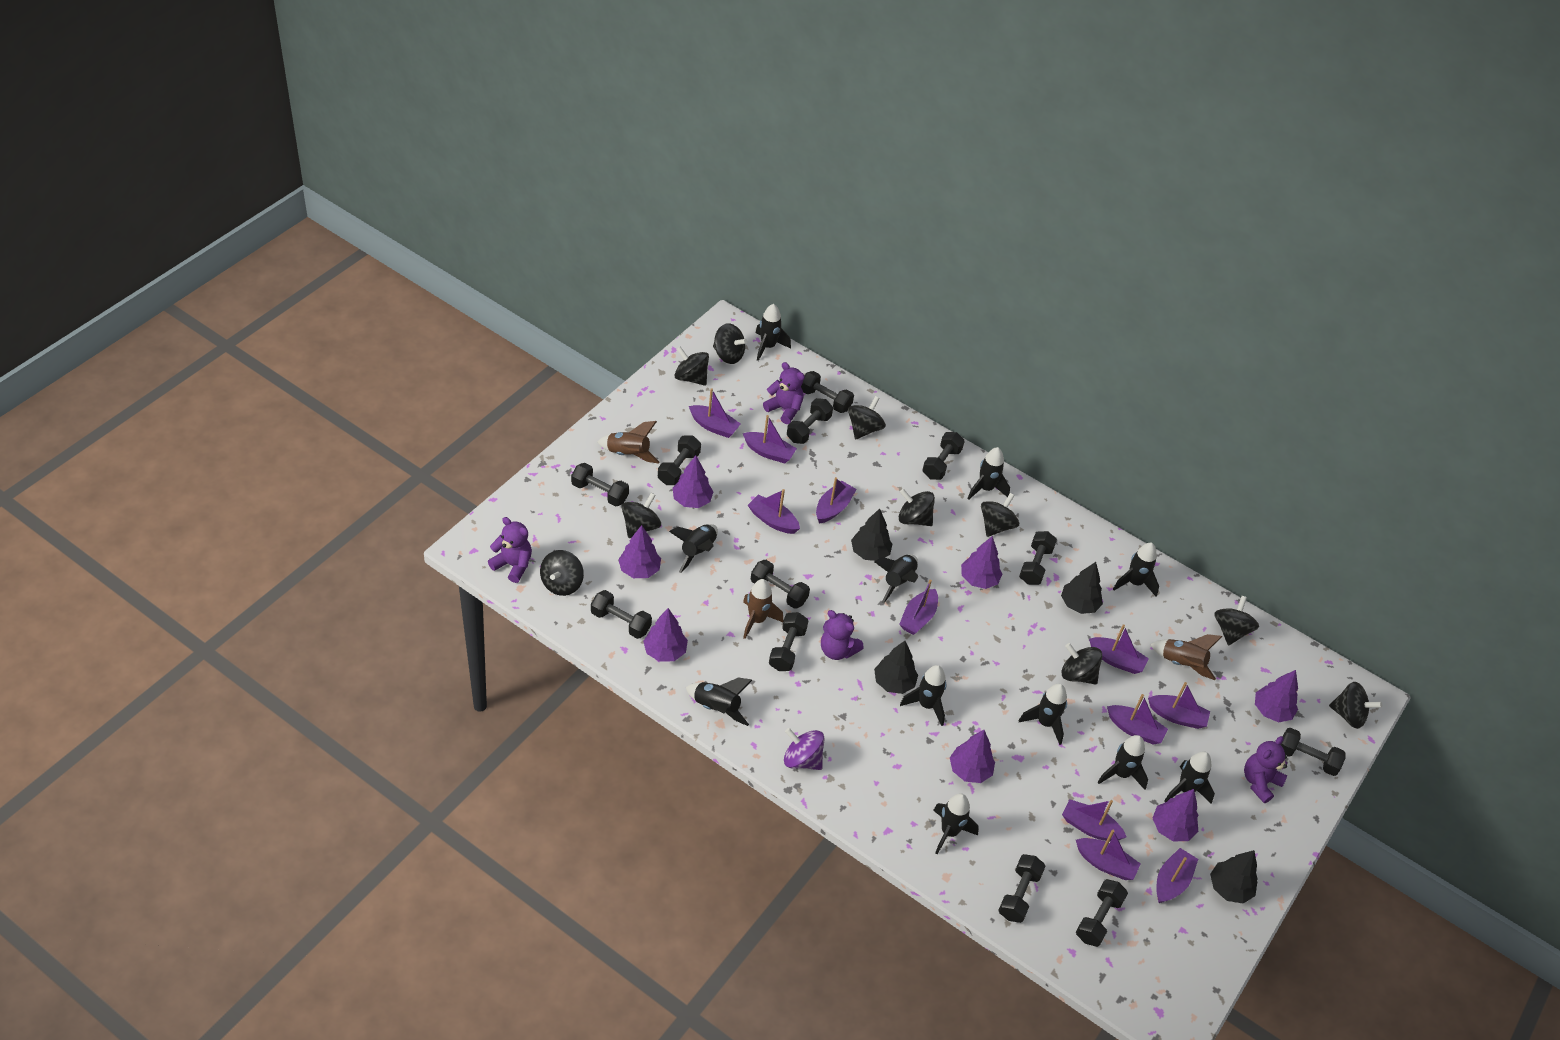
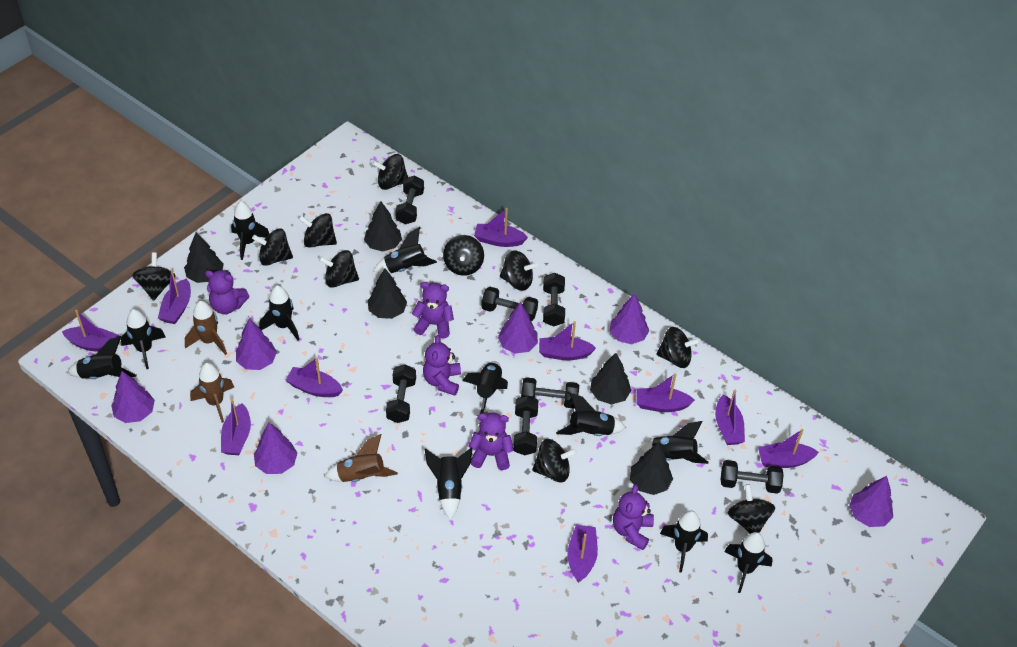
black dumbbell: 12 -> 7
black tree: 4 -> 5
purple boat: 11 -> 10
purple spinning top: 1 -> 0
purple teddy bear: 4 -> 5
purple tree: 7 -> 6

